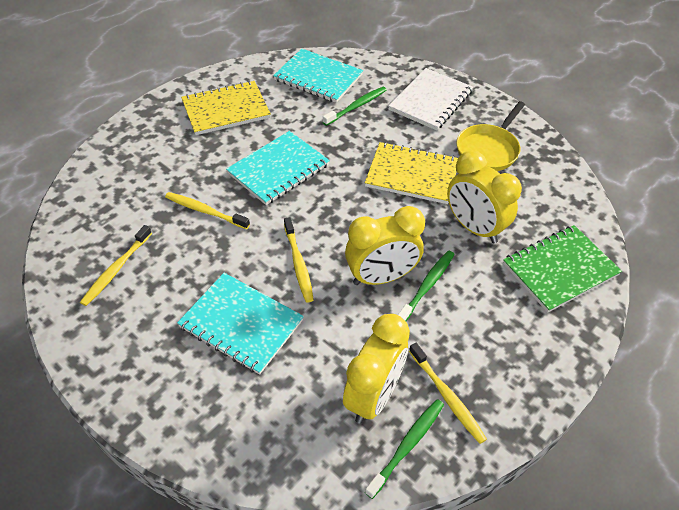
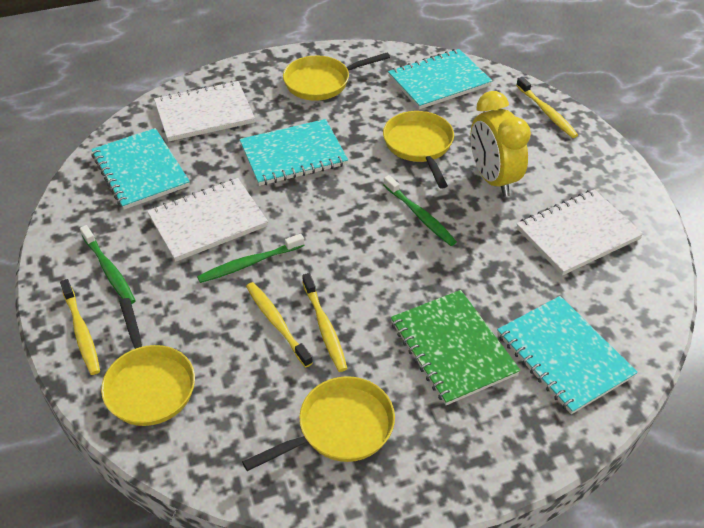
turquoise notebook: 3 -> 4
white notebook: 1 -> 3
yellow clock: 3 -> 1
yellow notebook: 2 -> 0
yellow pan: 1 -> 4

